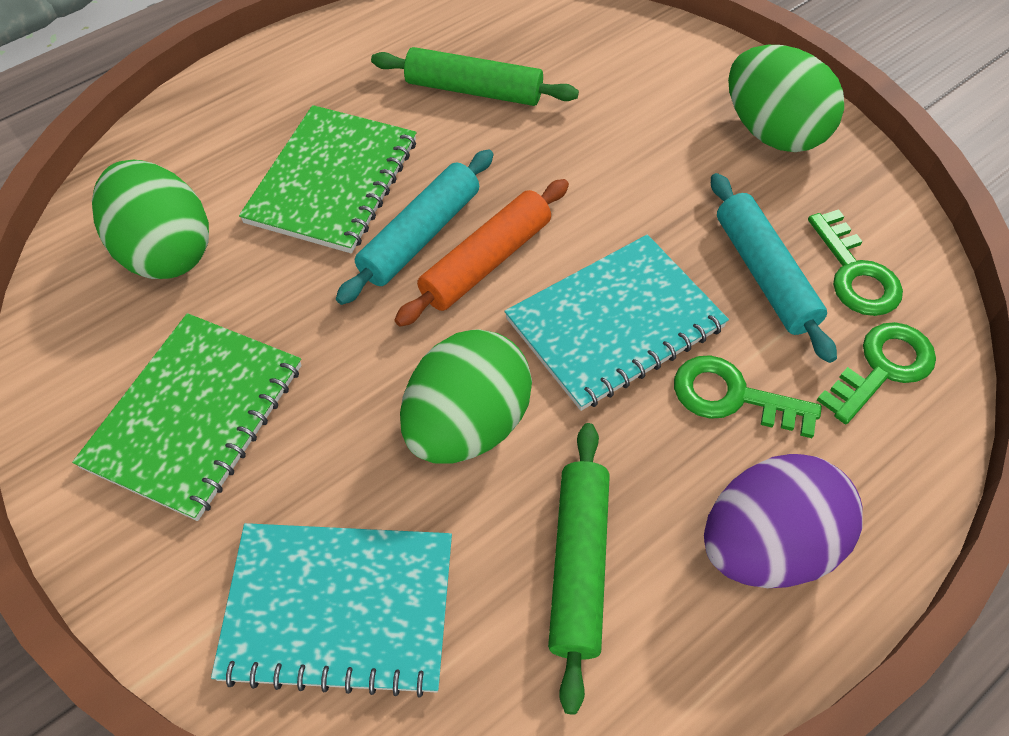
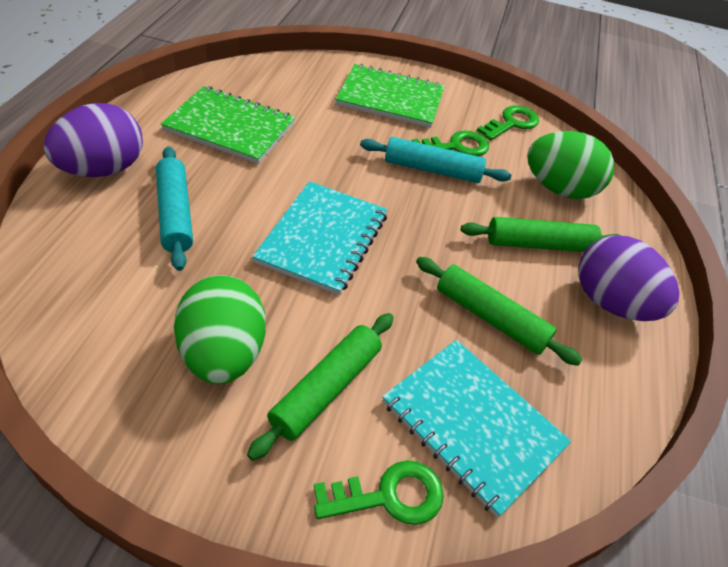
green egg: 3 -> 2
green rolling pin: 2 -> 3
orange rolling pin: 1 -> 0
purple egg: 1 -> 2

